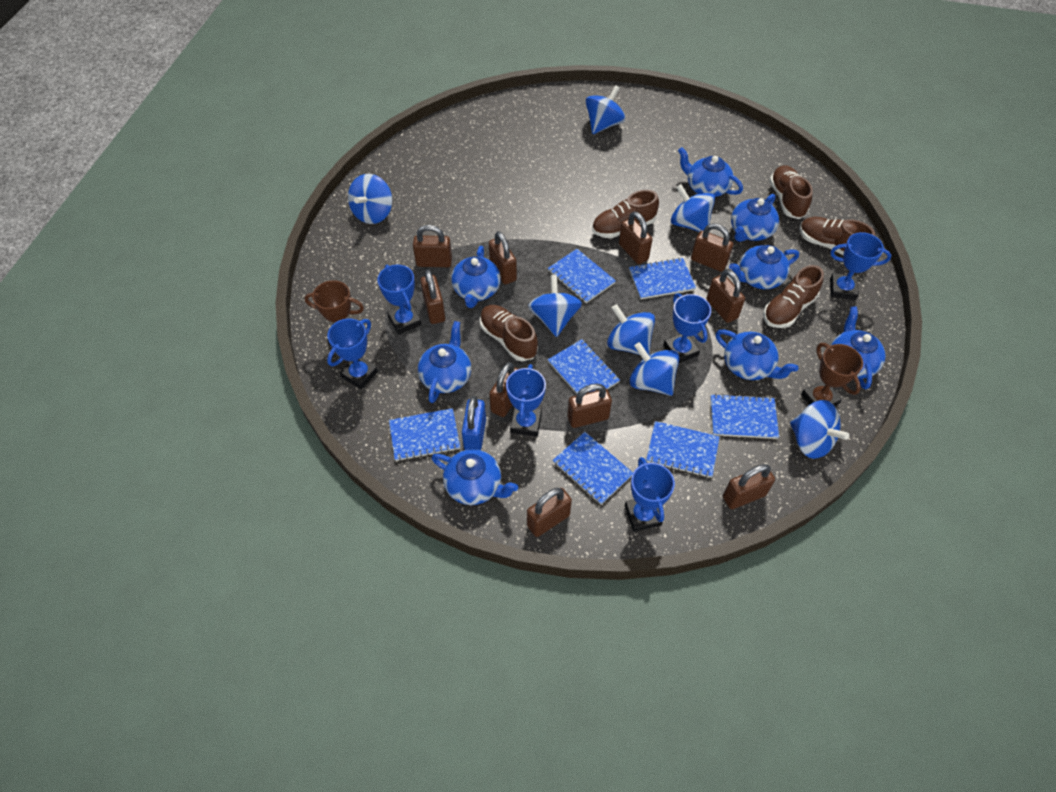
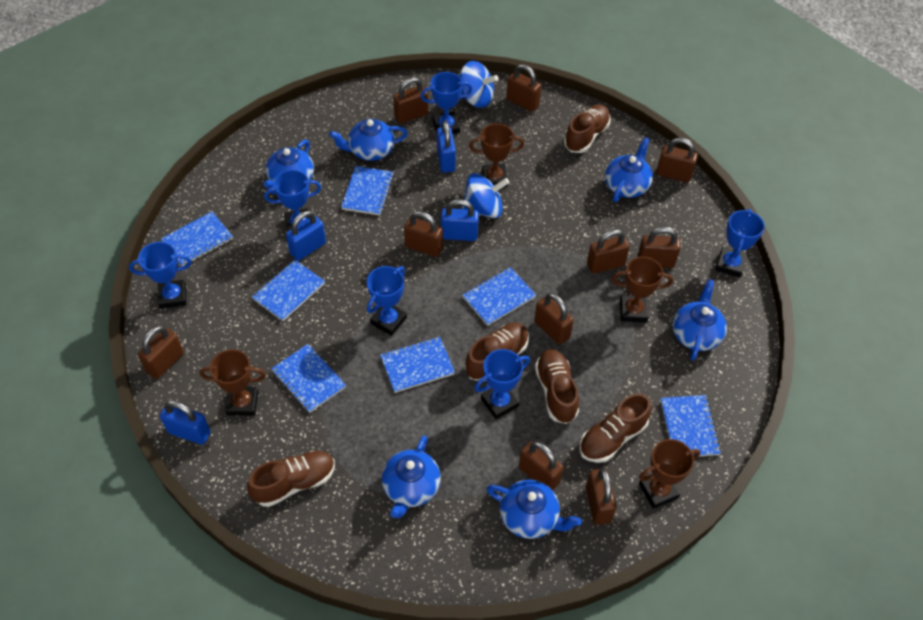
blue padlock: 1 -> 4
blue spinning top: 7 -> 2
blue teapot: 8 -> 6
brown trophy: 2 -> 4

